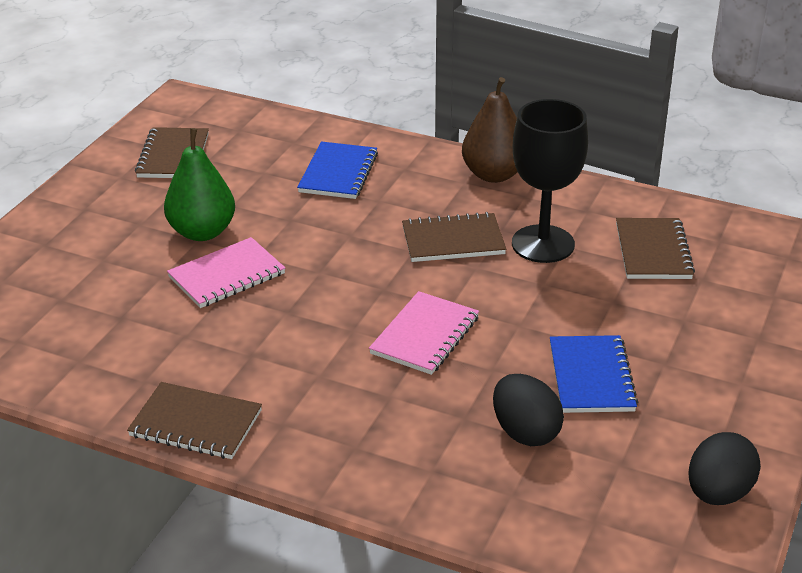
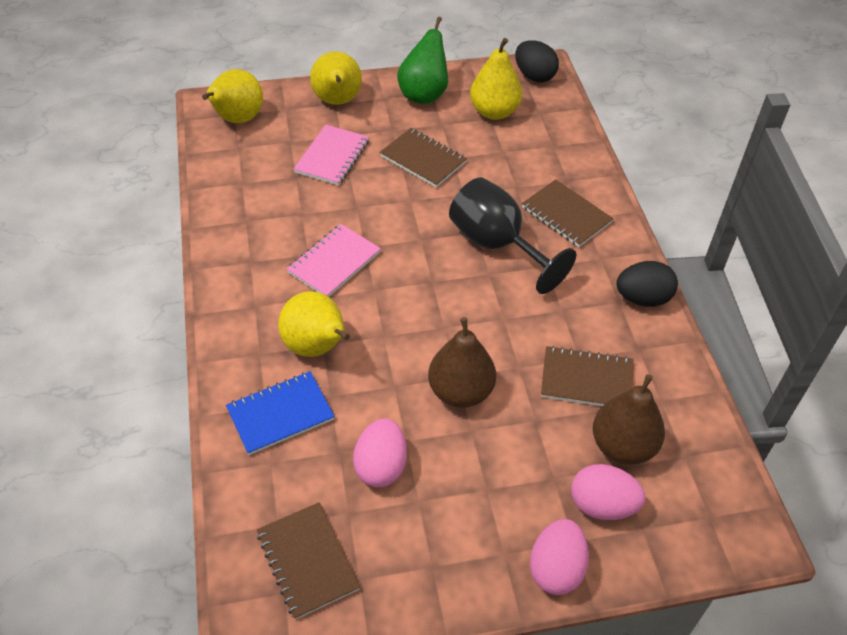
blue notebook: 2 -> 1
brown pear: 1 -> 2
pink egg: 0 -> 3
yellow pear: 0 -> 4

